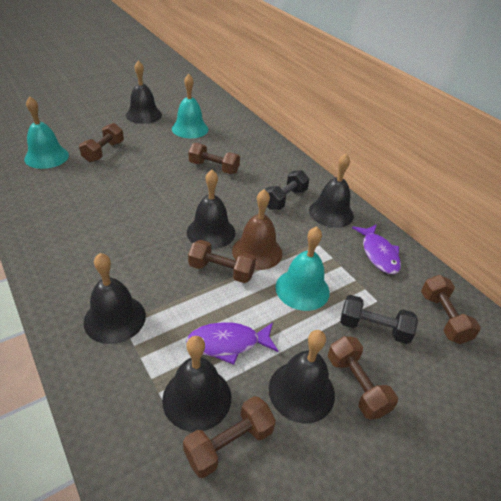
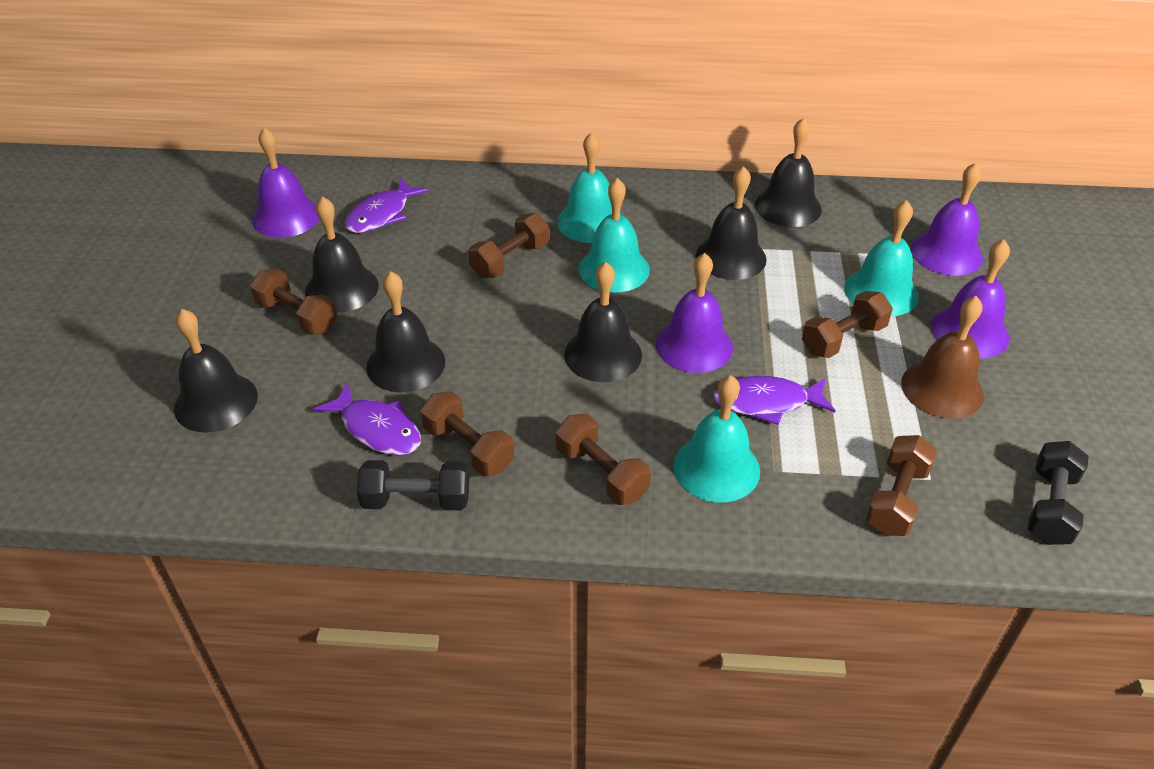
purple bell: 0 -> 4
purple fish: 2 -> 3
turquoise bell: 3 -> 4

